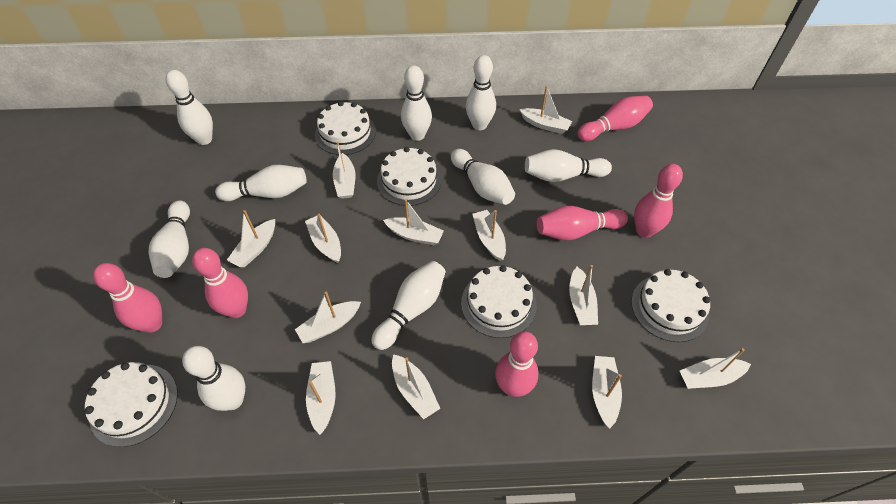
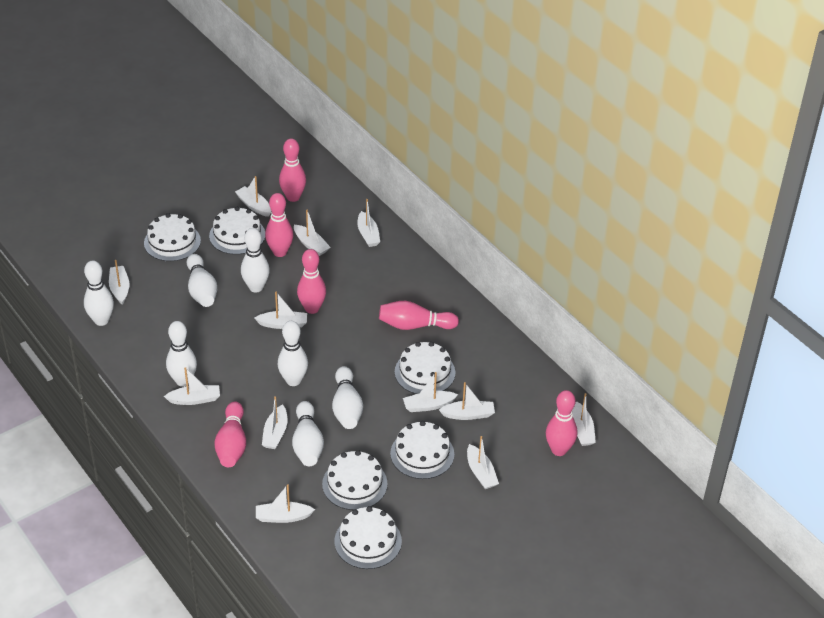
white bowling pin: 9 -> 7
white cake: 5 -> 6

